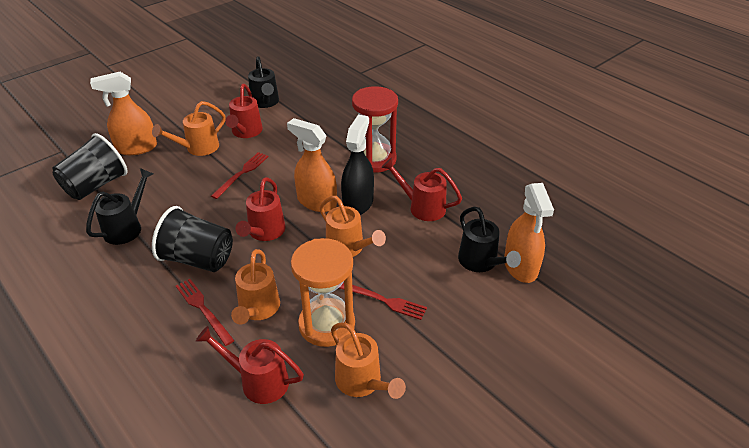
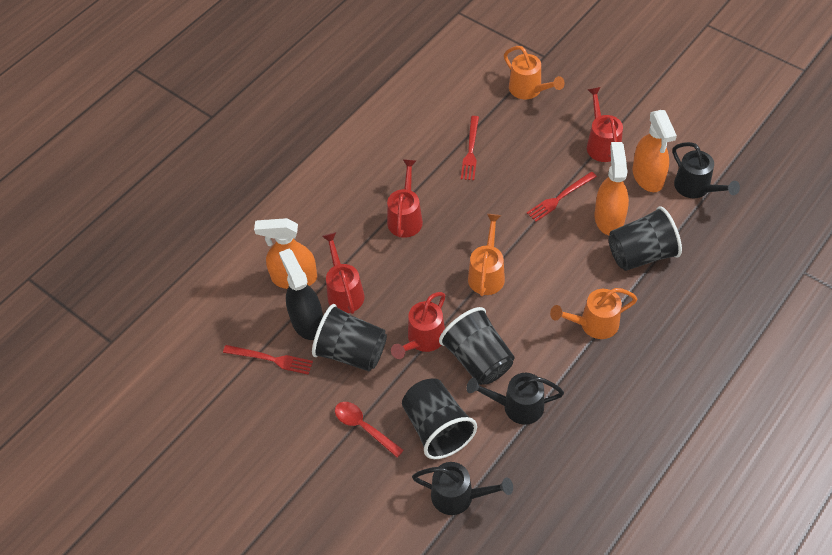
black cup: 2 -> 4
orange hourglass: 1 -> 0
orange watering can: 4 -> 3
red hourglass: 1 -> 0
red spoon: 0 -> 1

